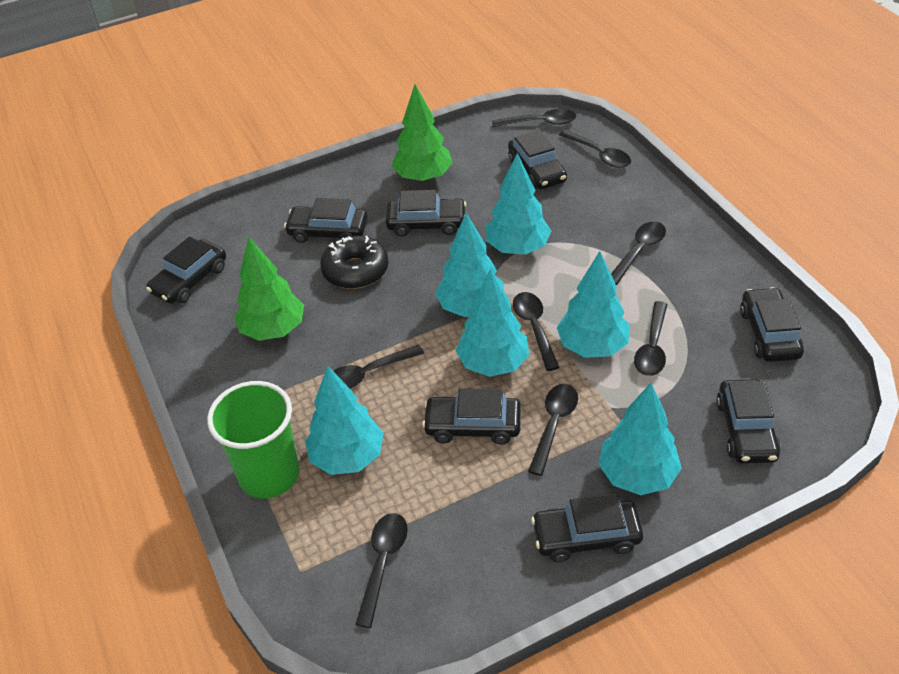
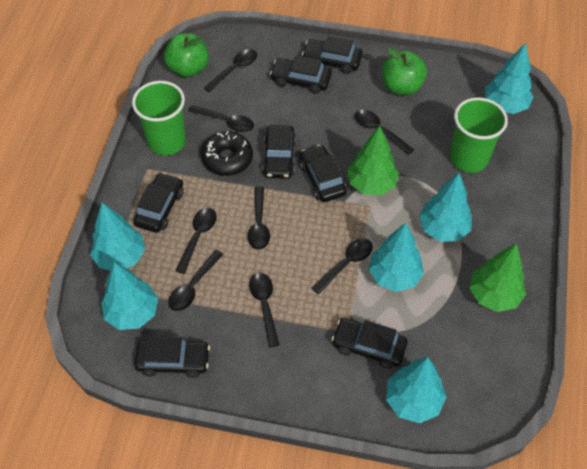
black car: 8 -> 7
green apple: 0 -> 2
green cup: 1 -> 2

